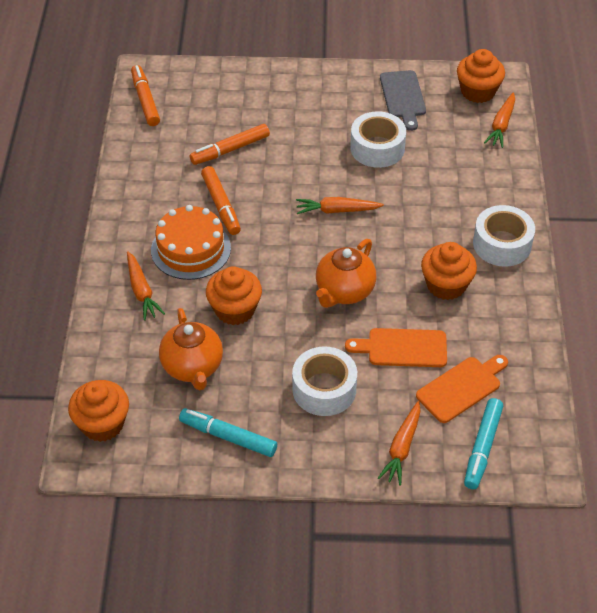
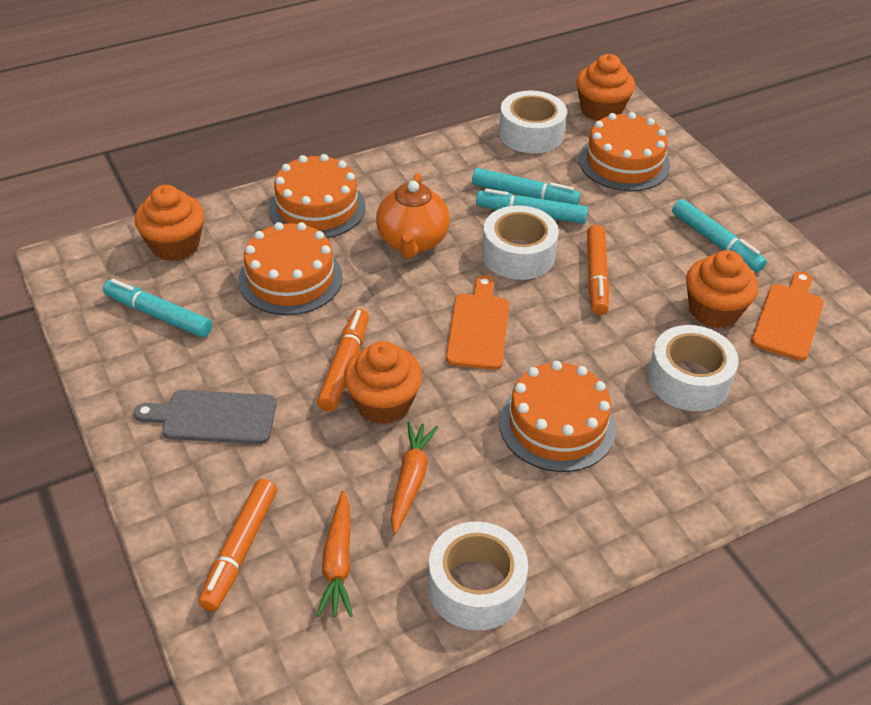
orange cake: 1 -> 4
orange carrot: 4 -> 2
orange teapot: 2 -> 1
turquoise marker: 2 -> 4
white tape: 3 -> 4

